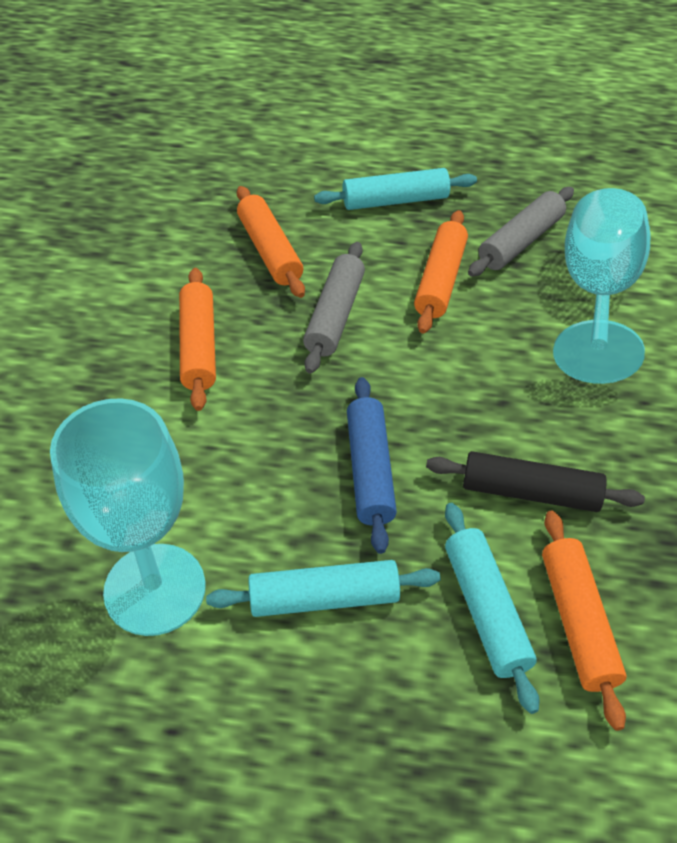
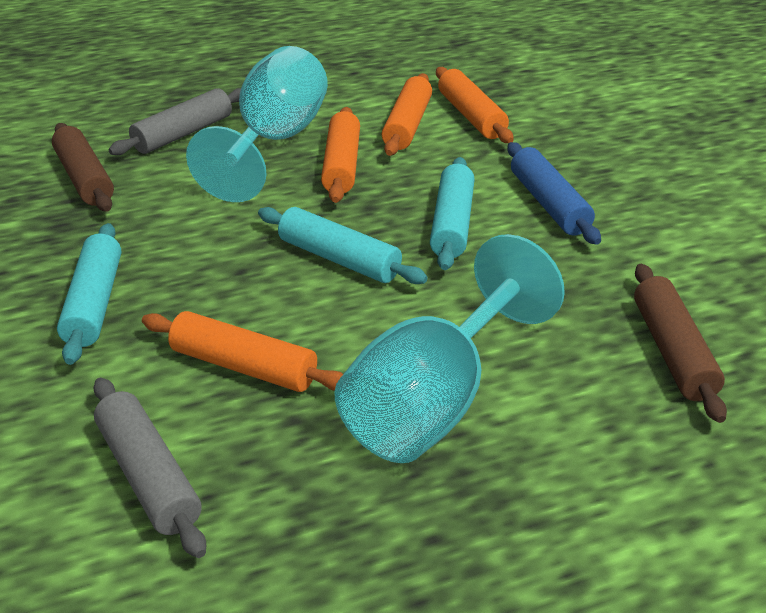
black rolling pin: 1 -> 0
brown rolling pin: 0 -> 2

